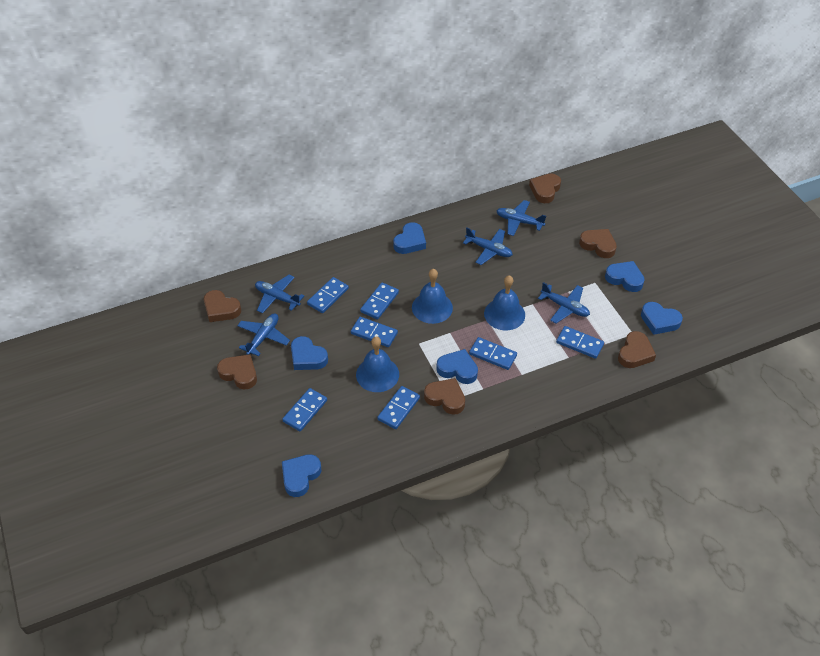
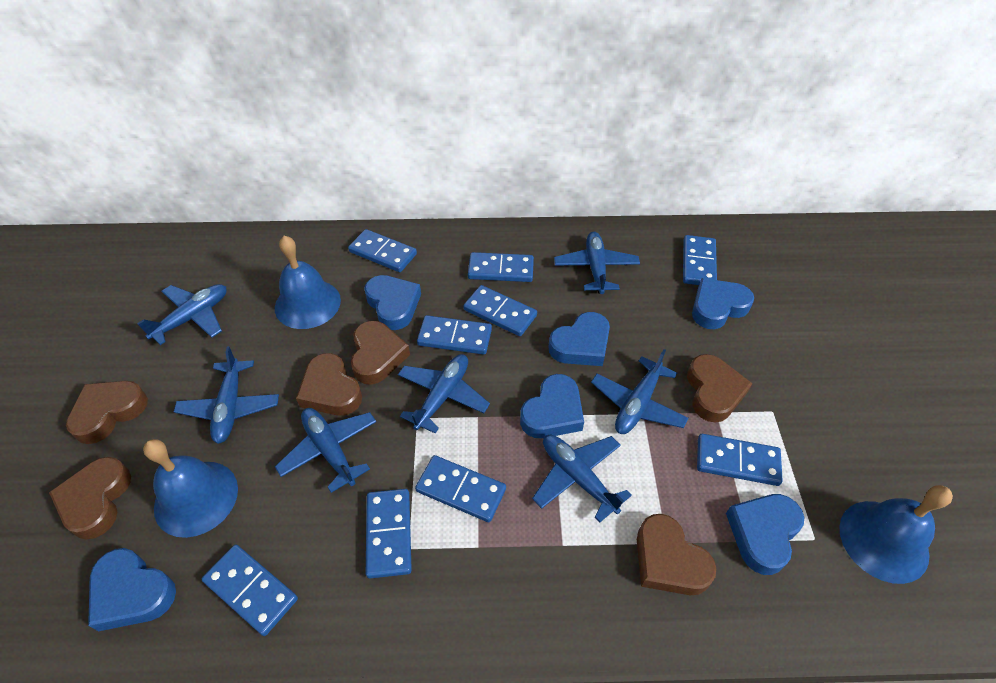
blue domino: 7 -> 9
blue plane: 5 -> 7

